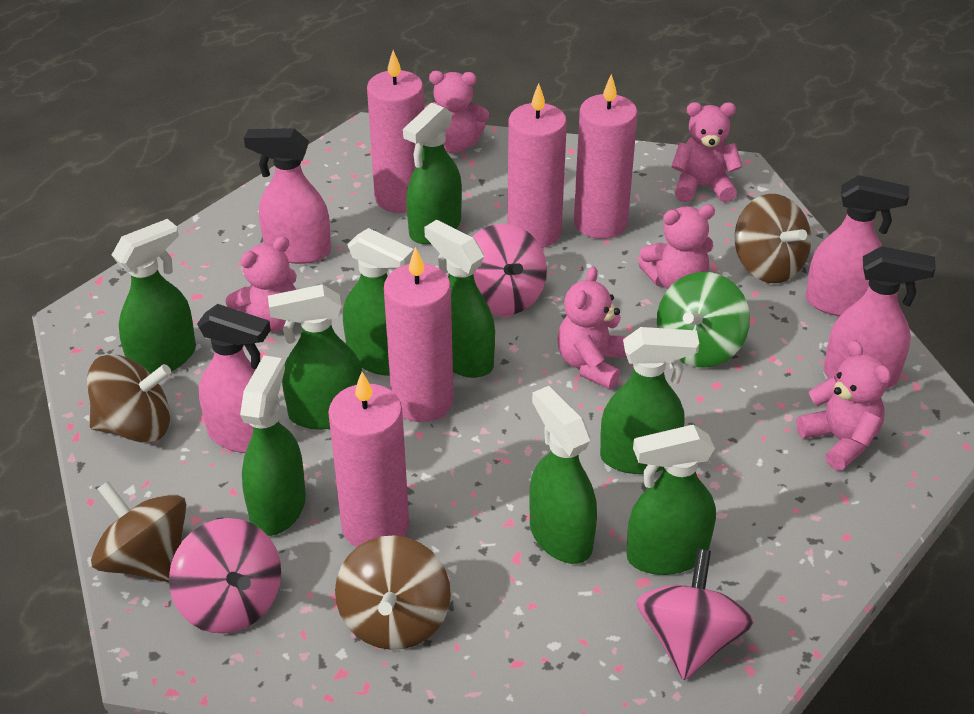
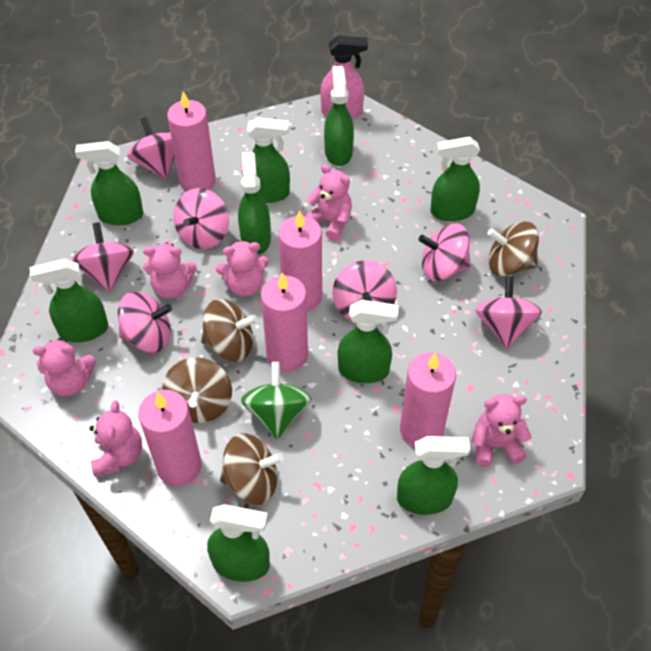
pink spinning top: 3 -> 7
pink spray bottle: 4 -> 1

